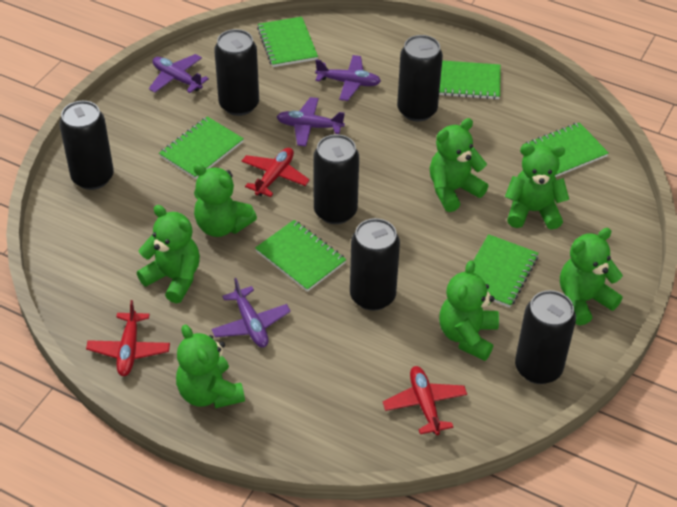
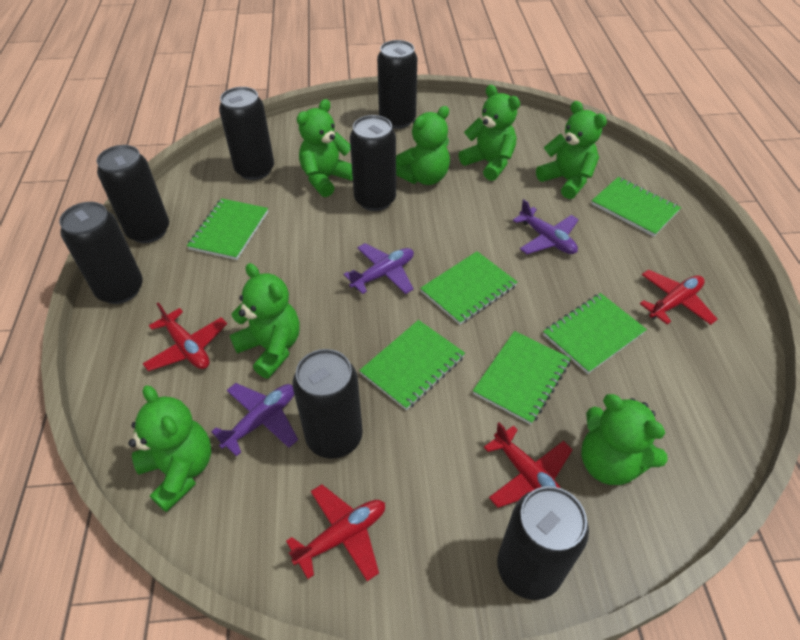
black can: 6 -> 7
purple plane: 4 -> 3
red plane: 3 -> 4

